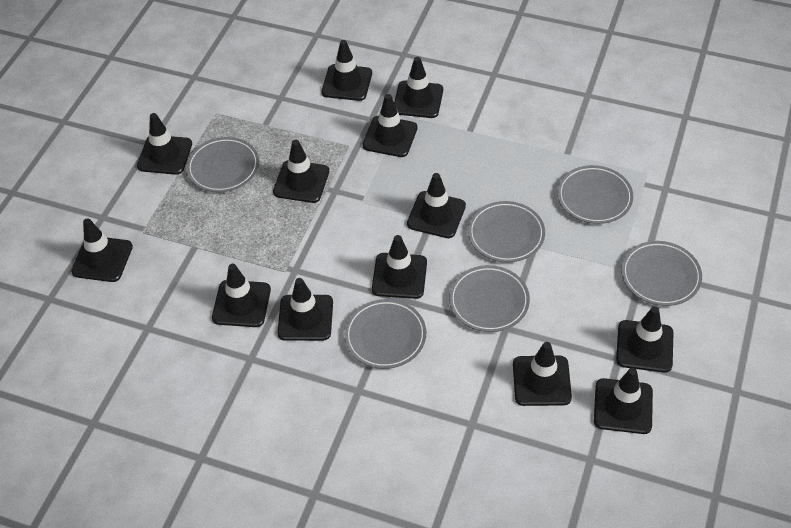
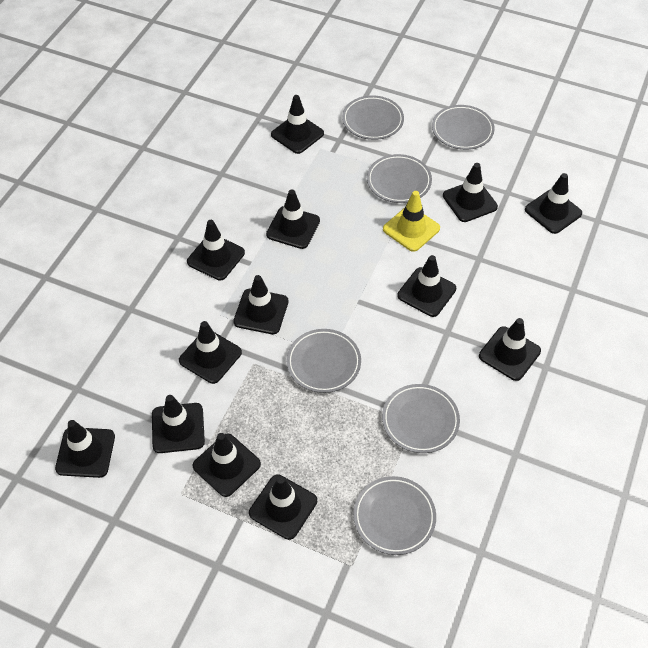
yellow traffic cone: 0 -> 1

